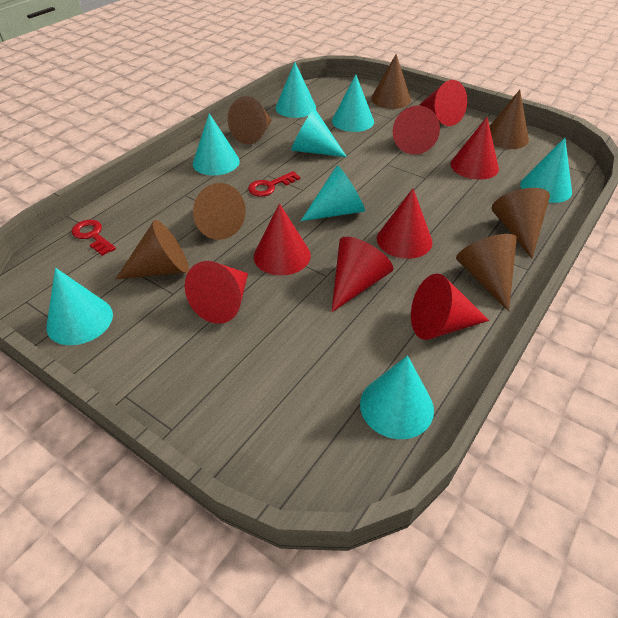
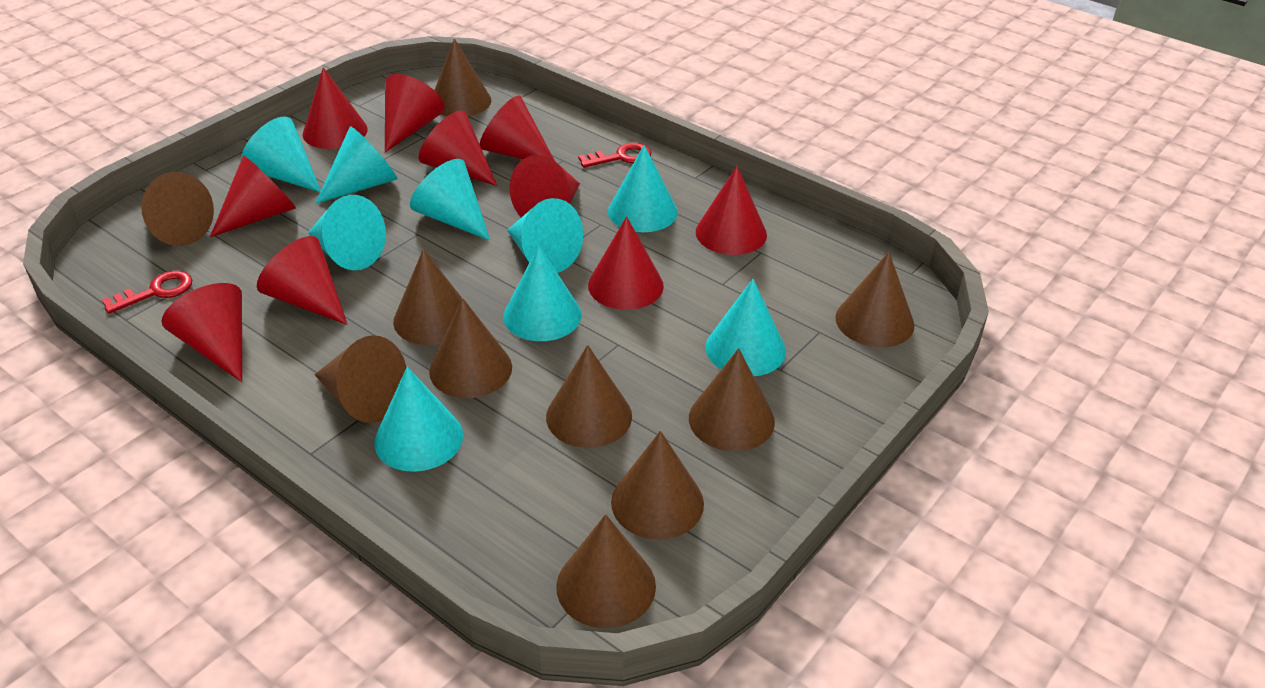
brown cone: 7 -> 10
red cone: 8 -> 10
turquoise cone: 8 -> 9

